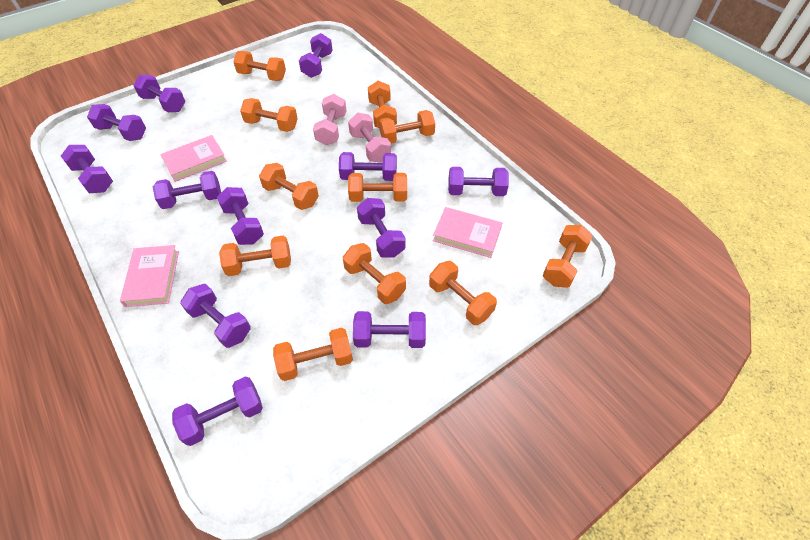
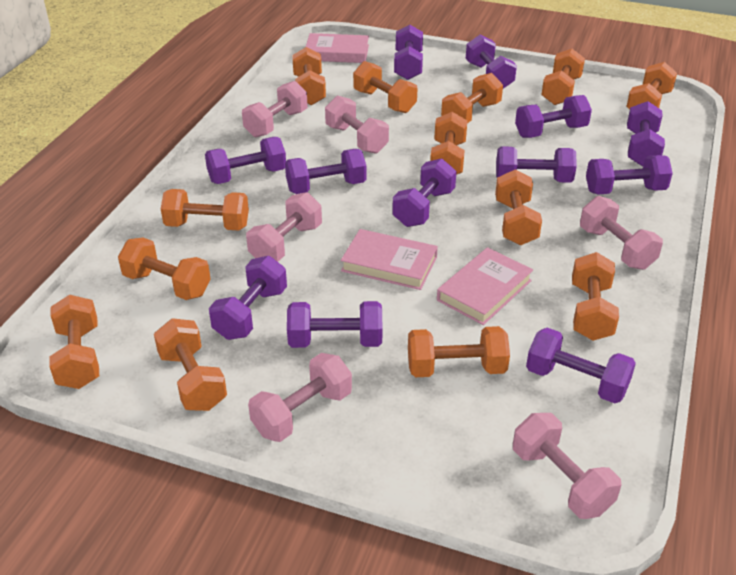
orange dumbbell: 11 -> 13
pink dumbbell: 2 -> 6

